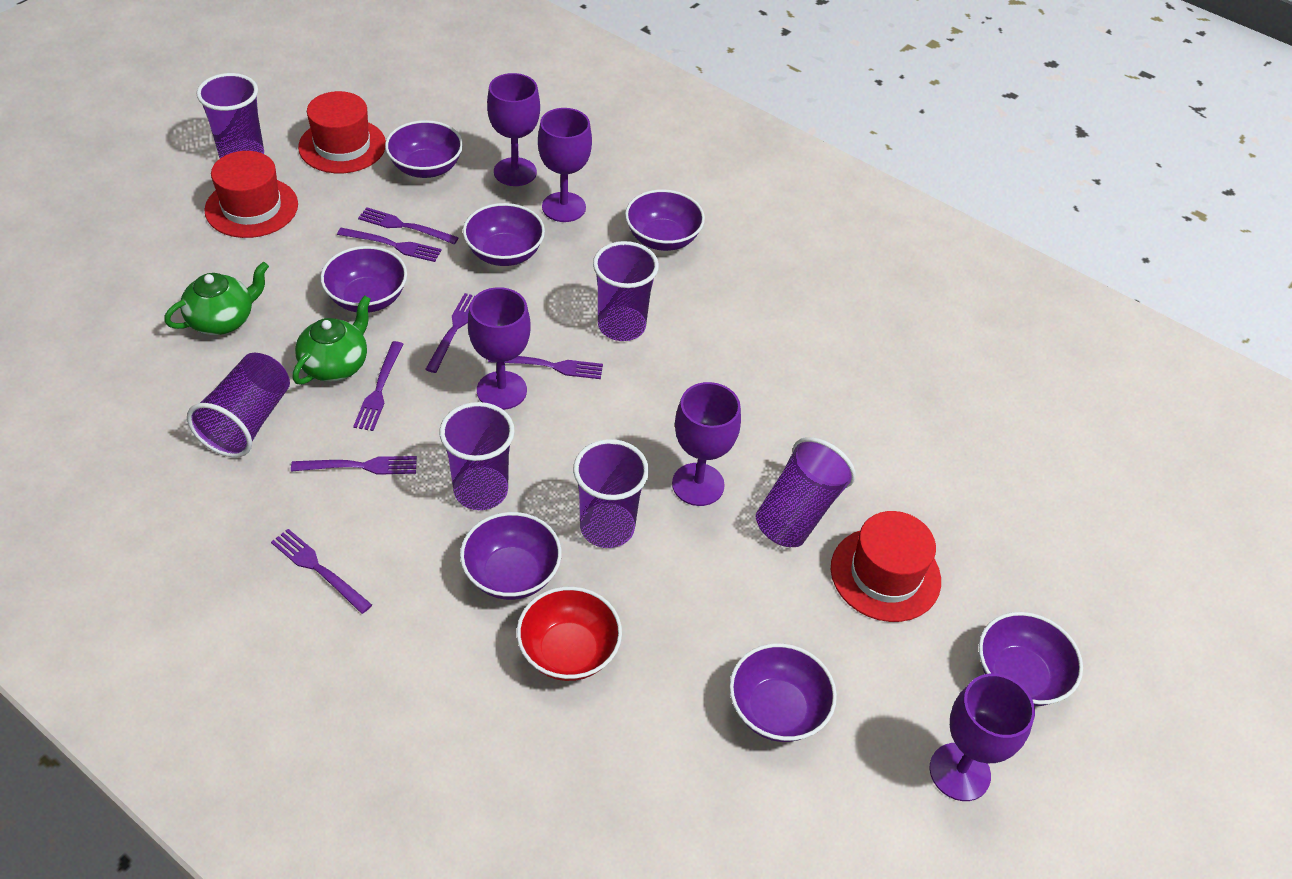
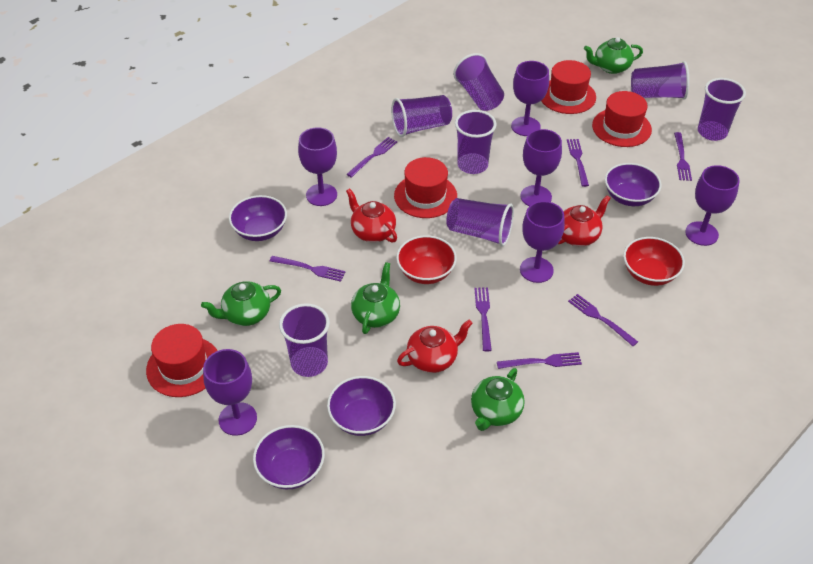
green teapot: 2 -> 4
purple bowl: 7 -> 4
purple cup: 6 -> 7
purple goblet: 5 -> 6
red bowl: 1 -> 2
red hat: 3 -> 4
red teapot: 0 -> 3

